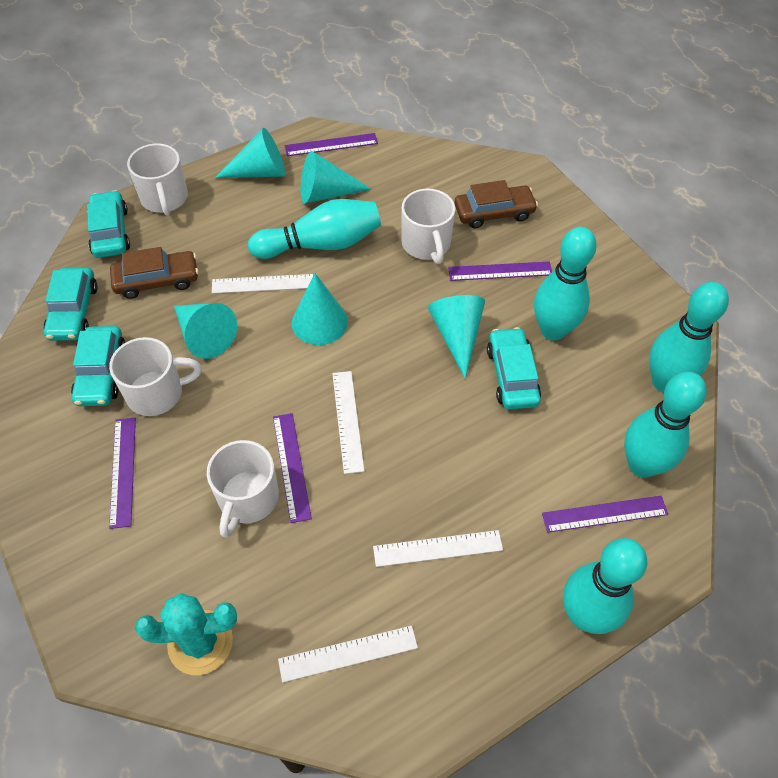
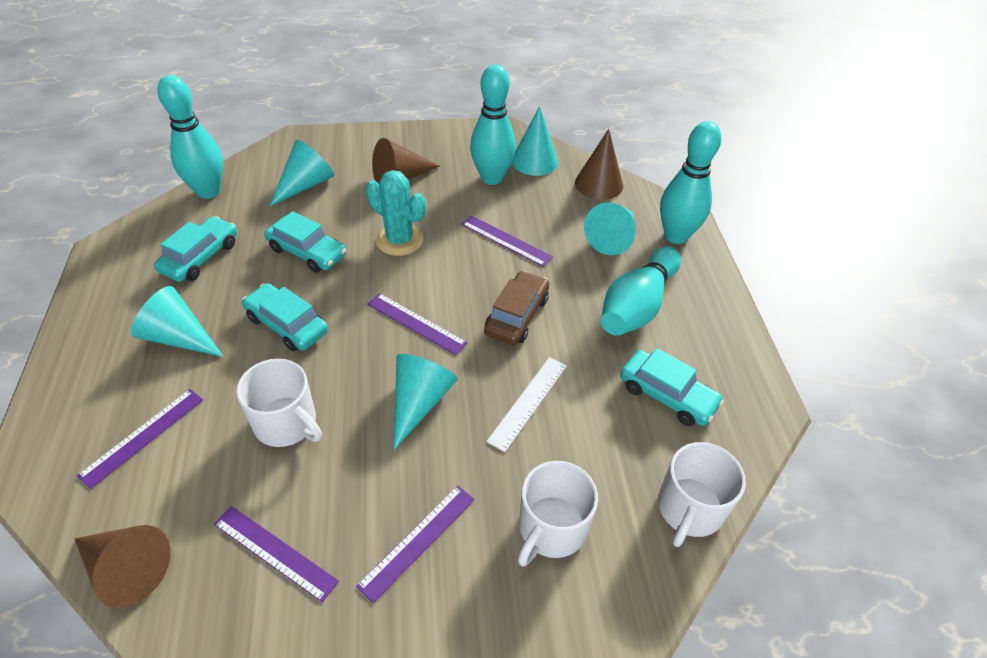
brown car: 2 -> 1
brown cone: 0 -> 3
turquoise bowling pin: 5 -> 4
white mug: 4 -> 3
white ruler: 4 -> 1

